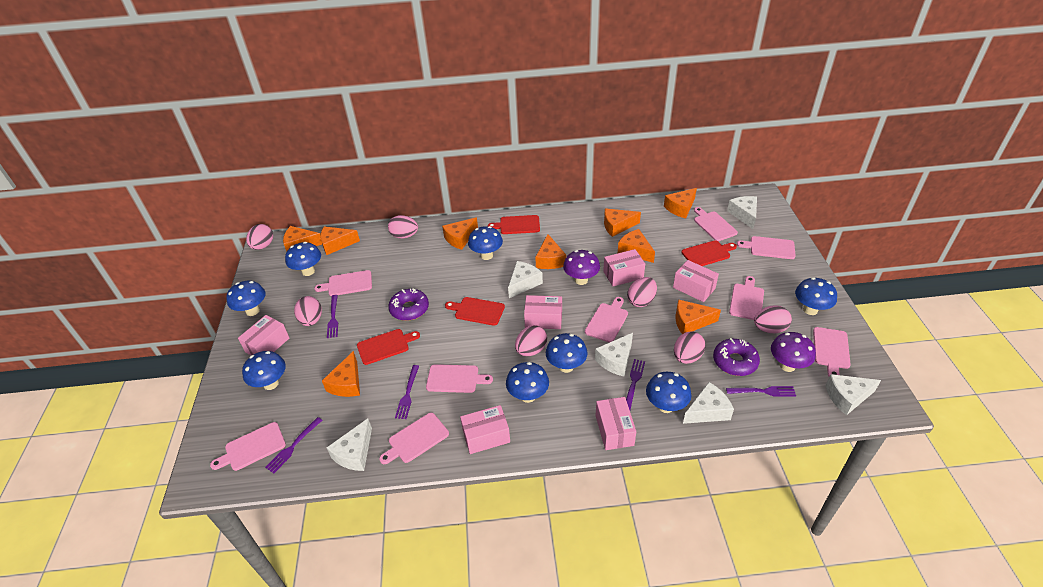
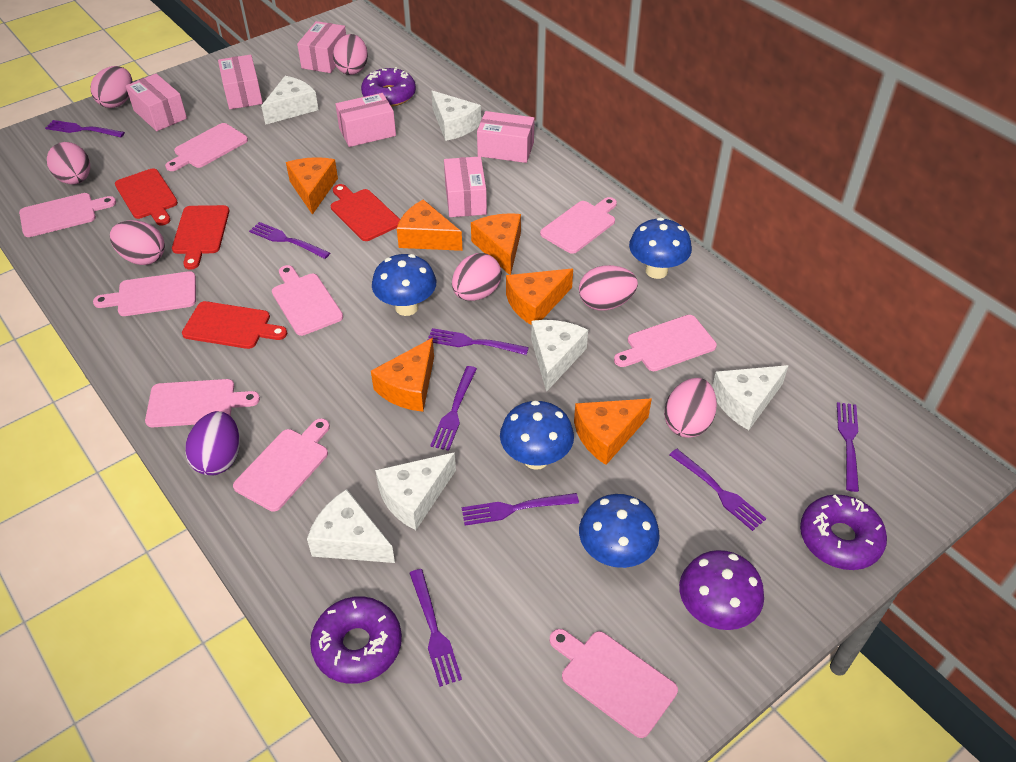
blue mushroom: 8 -> 4
orange cheese: 9 -> 6
purple donut: 2 -> 3
purple egg: 0 -> 1
purple fork: 5 -> 8
purple mushroom: 2 -> 1

